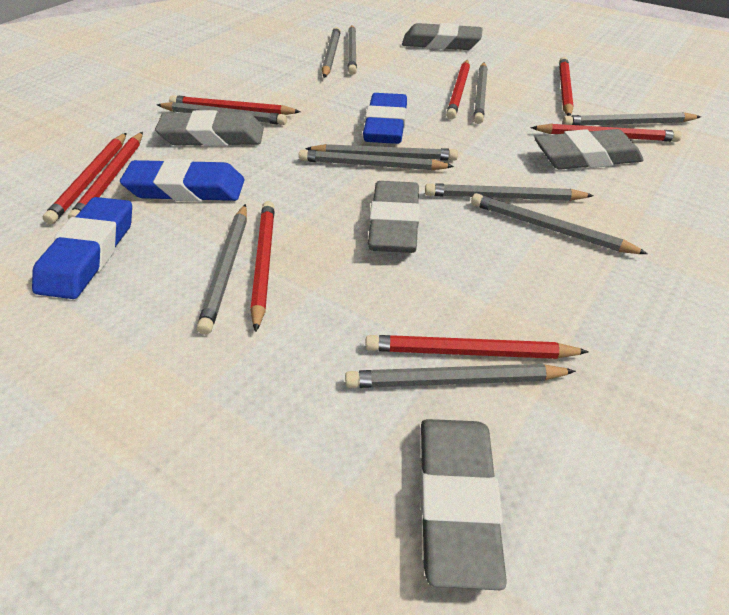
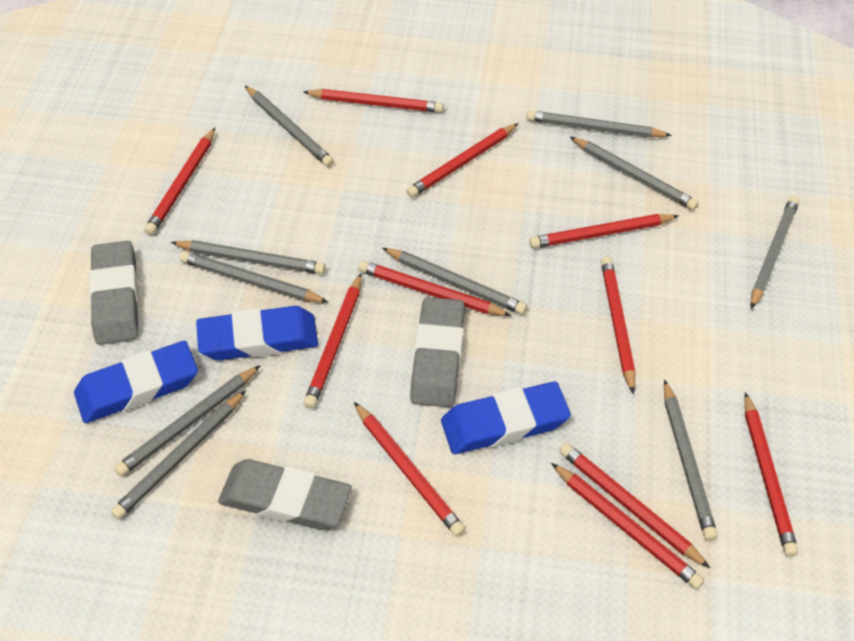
grey eraser: 5 -> 3
grey pencil: 11 -> 10
red pencil: 8 -> 11

